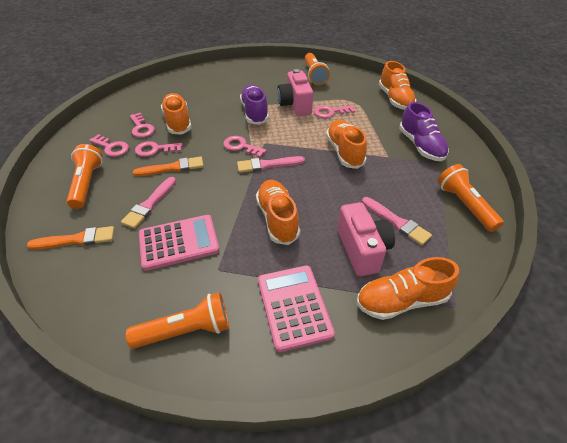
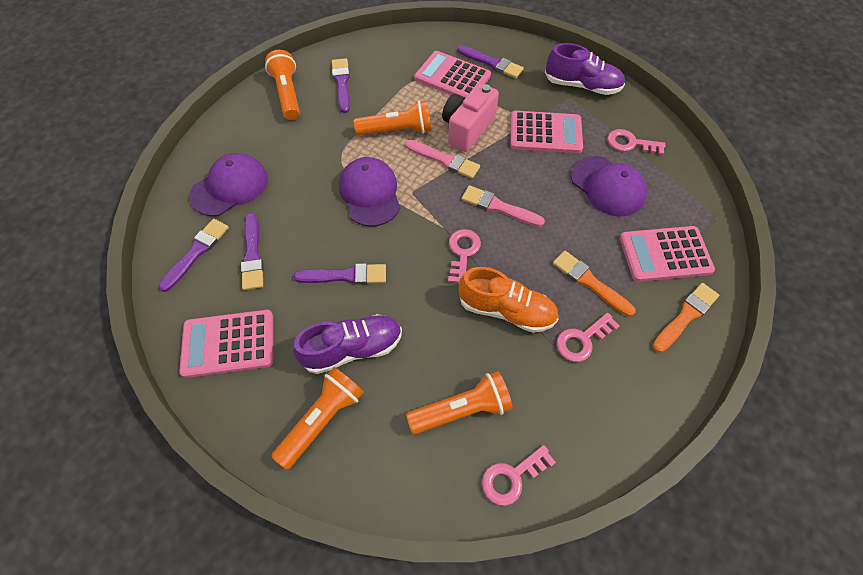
orange shoe: 5 -> 1
pink brush: 3 -> 2
pink calculator: 2 -> 4
pink camera: 2 -> 1
pink key: 5 -> 4
purple brush: 0 -> 5
purple cap: 0 -> 3

